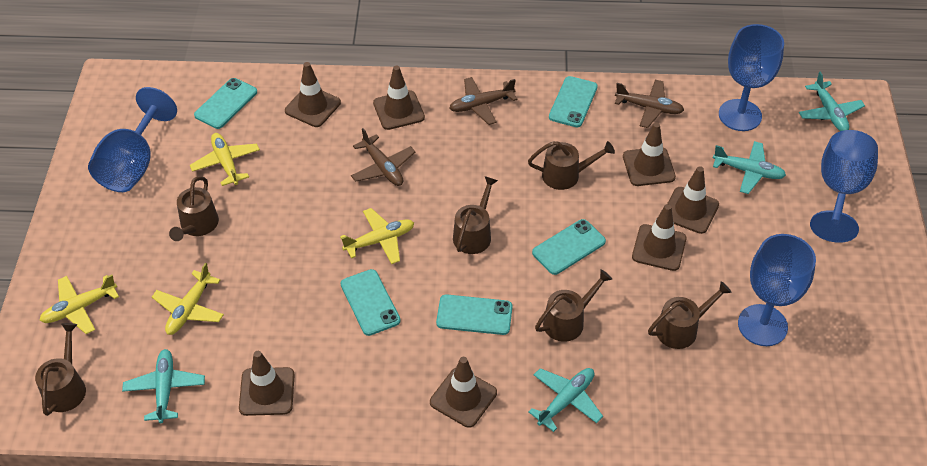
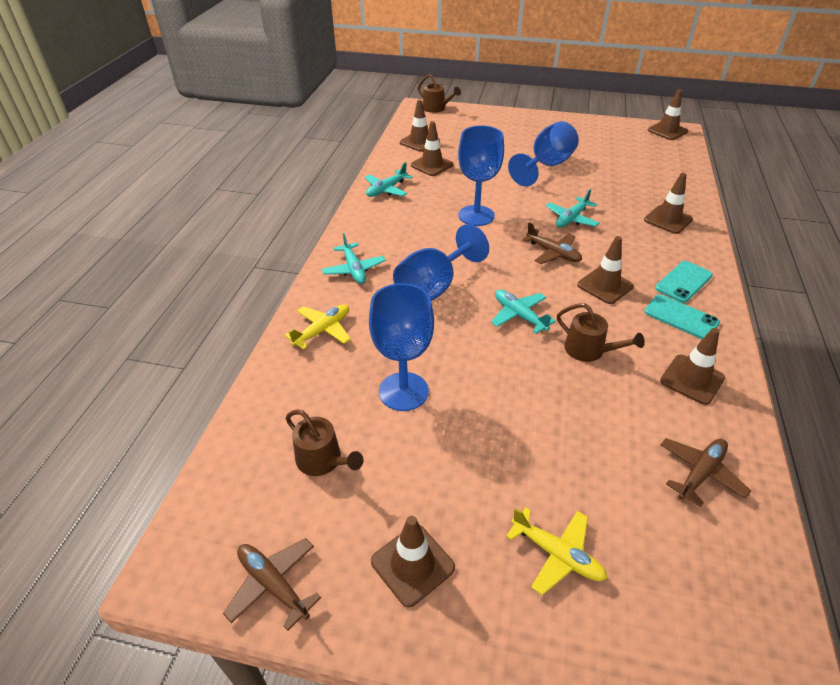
brown watering can: 6 -> 3
turquoise phone: 5 -> 2
yellow plane: 4 -> 2

